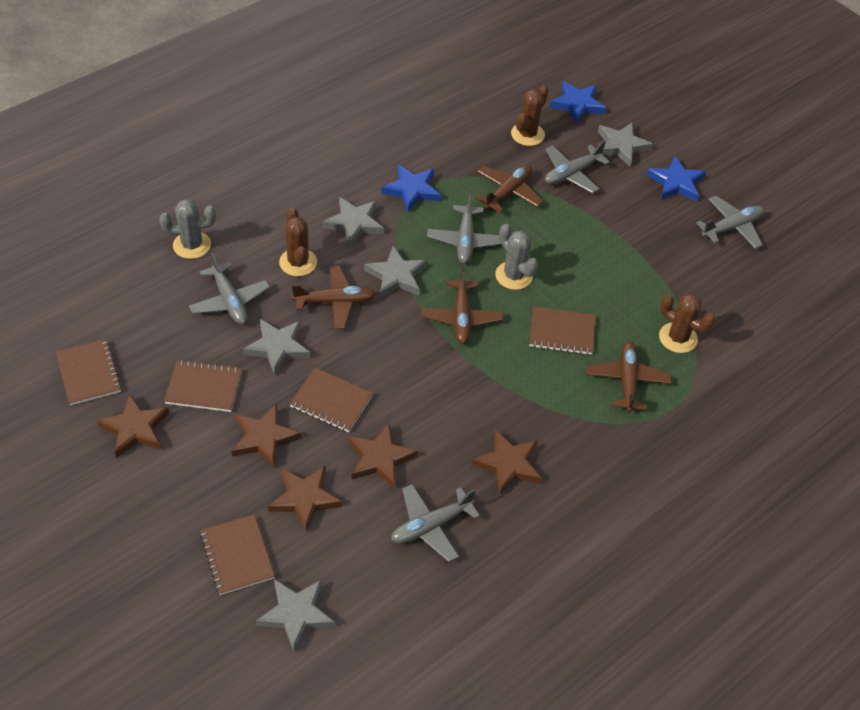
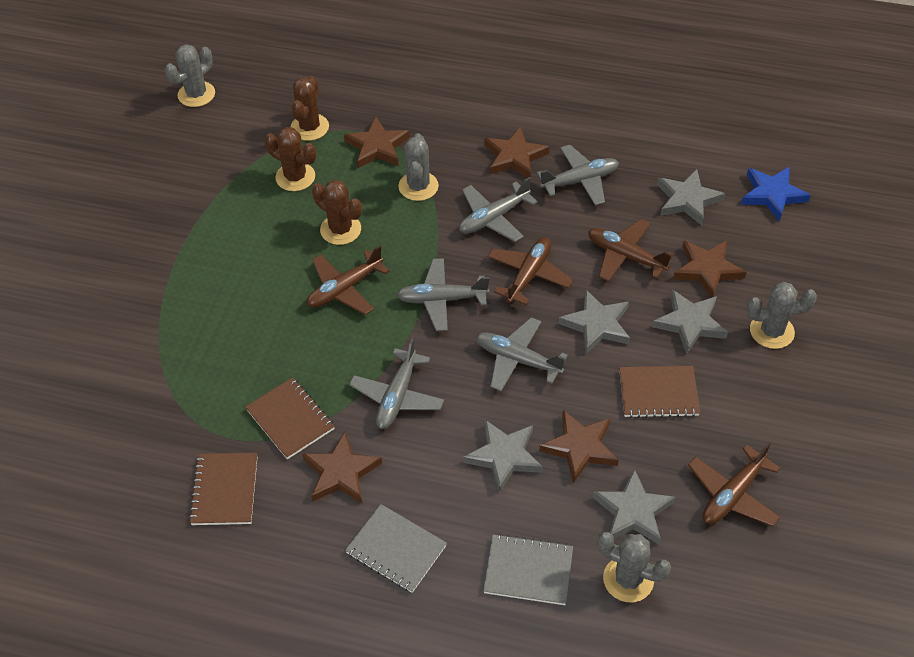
blue star: 3 -> 1
brown notebook: 5 -> 3
grey cactus: 2 -> 4
grey notebook: 0 -> 2

